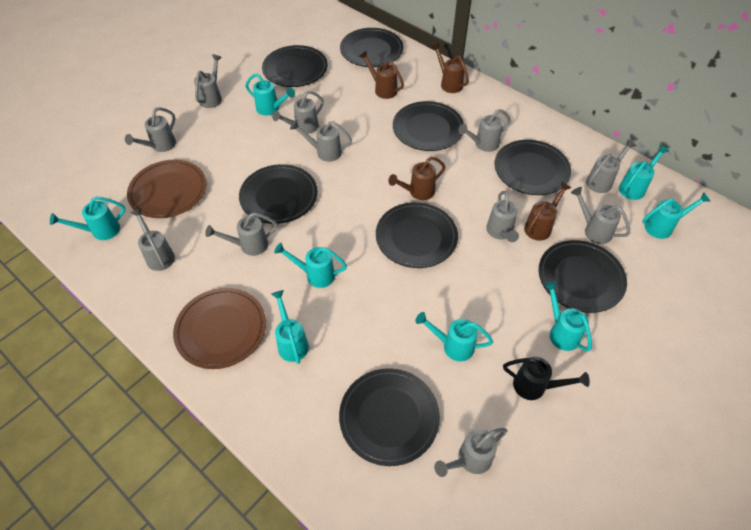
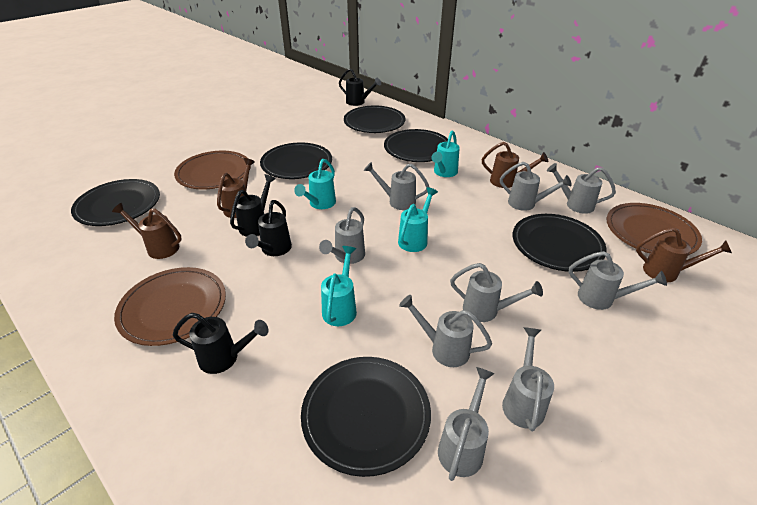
black plate: 8 -> 6
black watering can: 1 -> 4
brown plate: 2 -> 3
grey watering can: 11 -> 9
turquoise watering can: 8 -> 4

